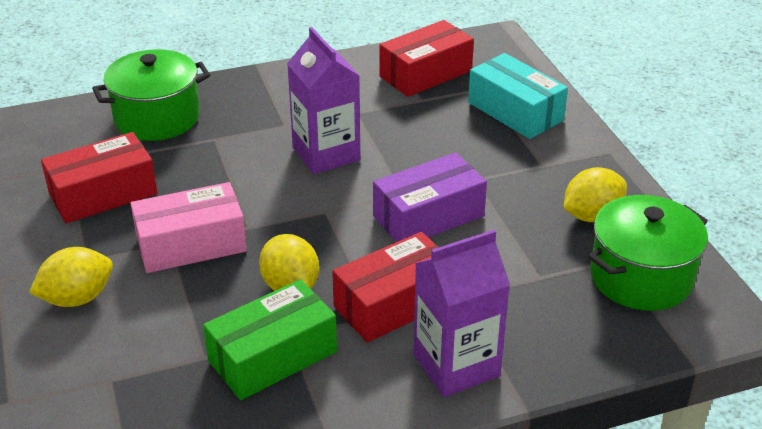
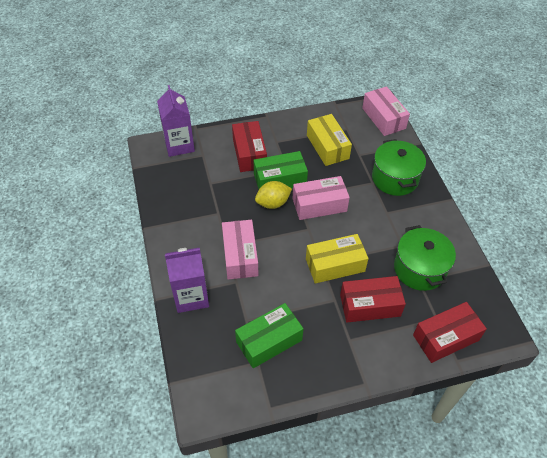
green box: 1 -> 2
pink box: 1 -> 3
purple box: 1 -> 0
turquoise box: 1 -> 0
yellow box: 0 -> 2
yellow lemon: 3 -> 1

